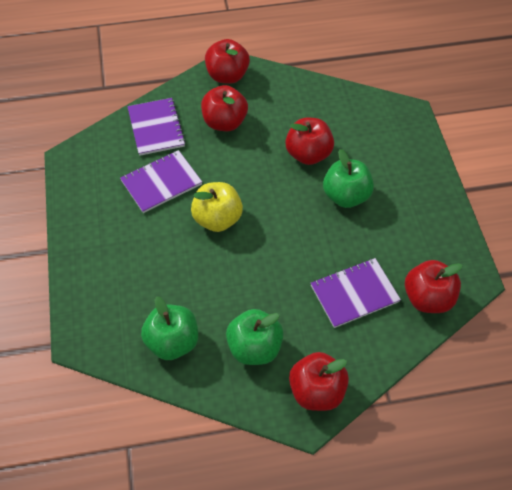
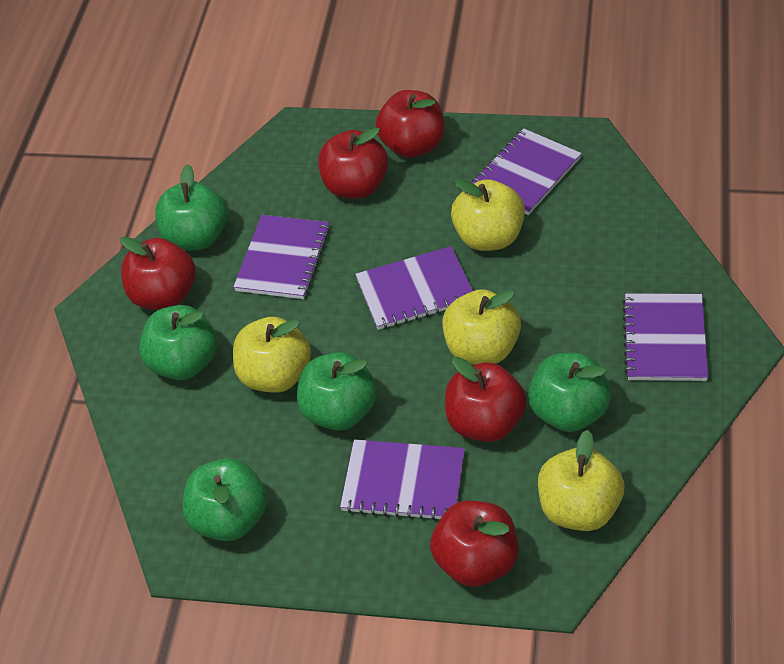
green apple: 3 -> 5
purple notebook: 3 -> 5
yellow apple: 1 -> 4

